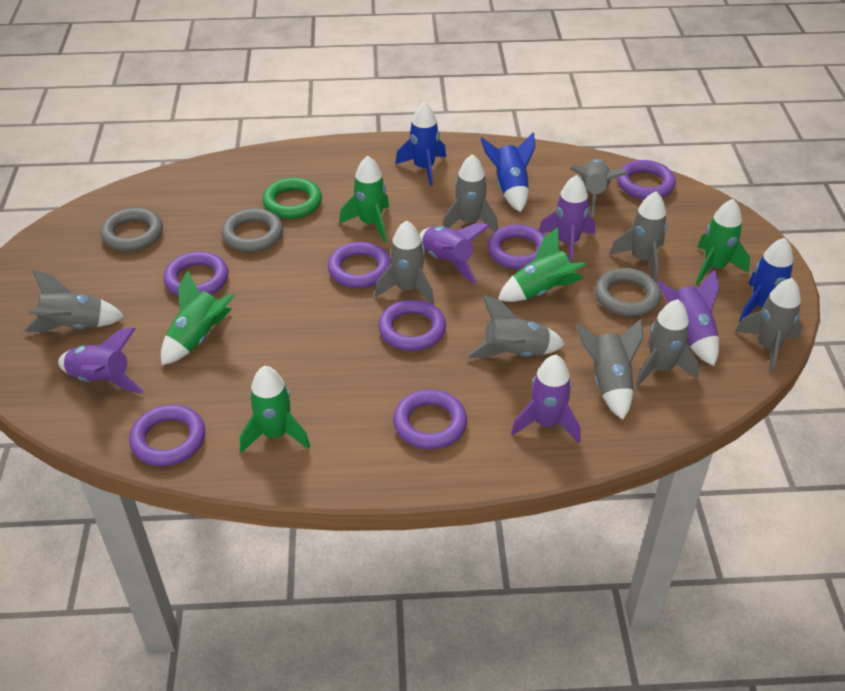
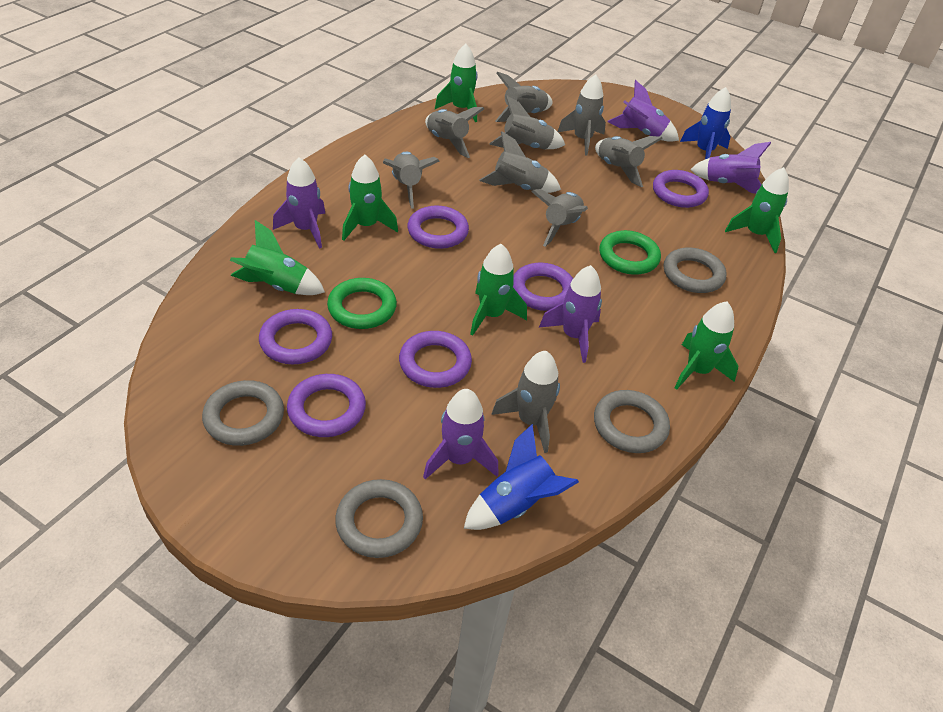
blue rocket: 3 -> 2
green ring: 1 -> 2
green rocket: 5 -> 6
grey ring: 3 -> 4
purple ring: 7 -> 6

